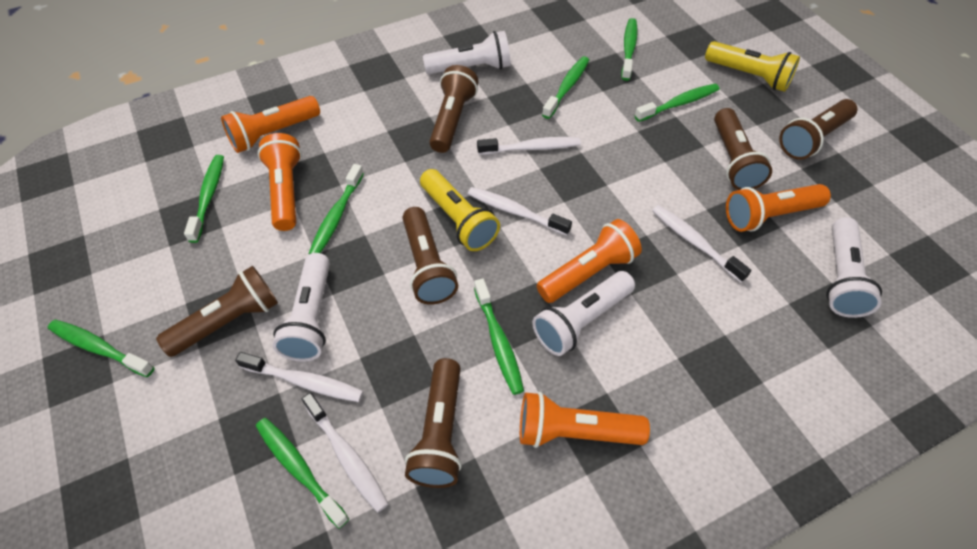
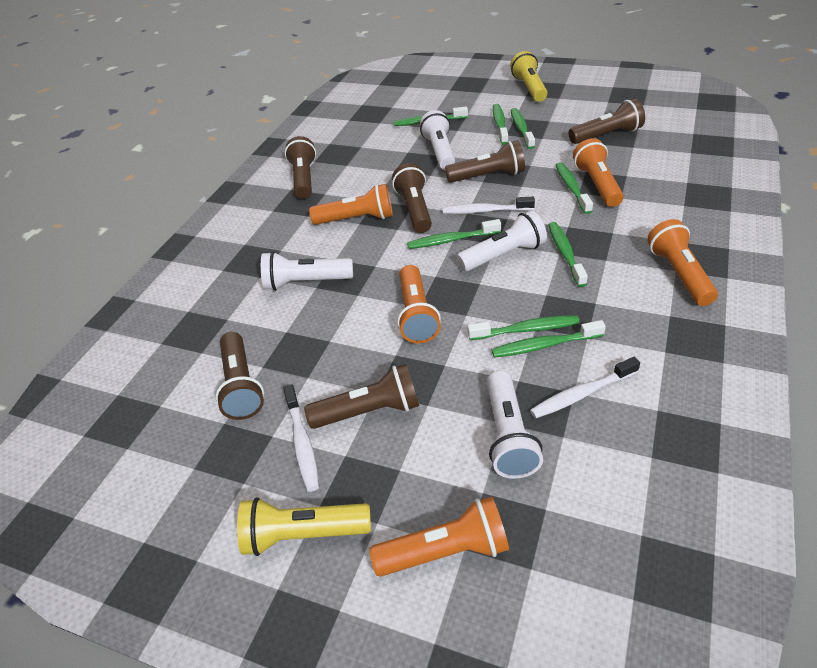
white toothbrush: 5 -> 3

